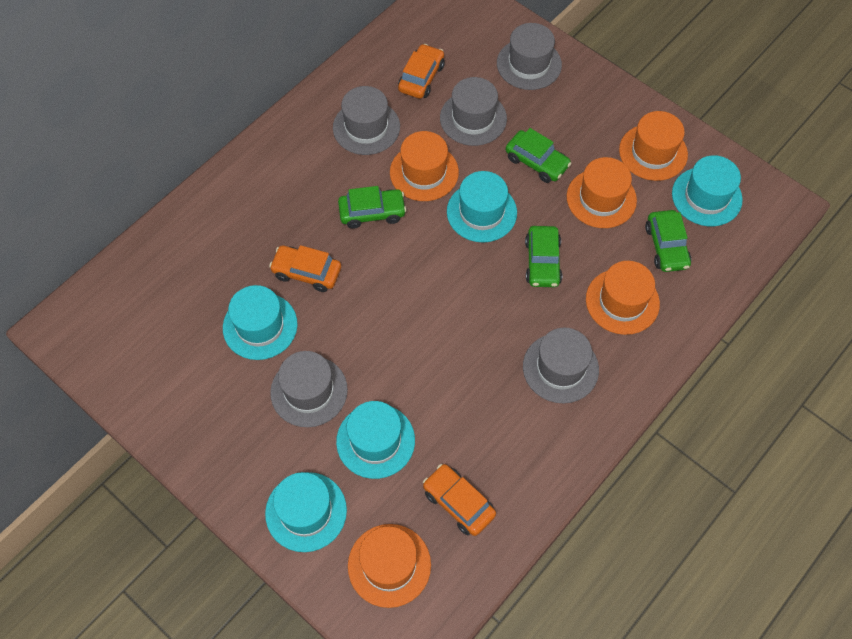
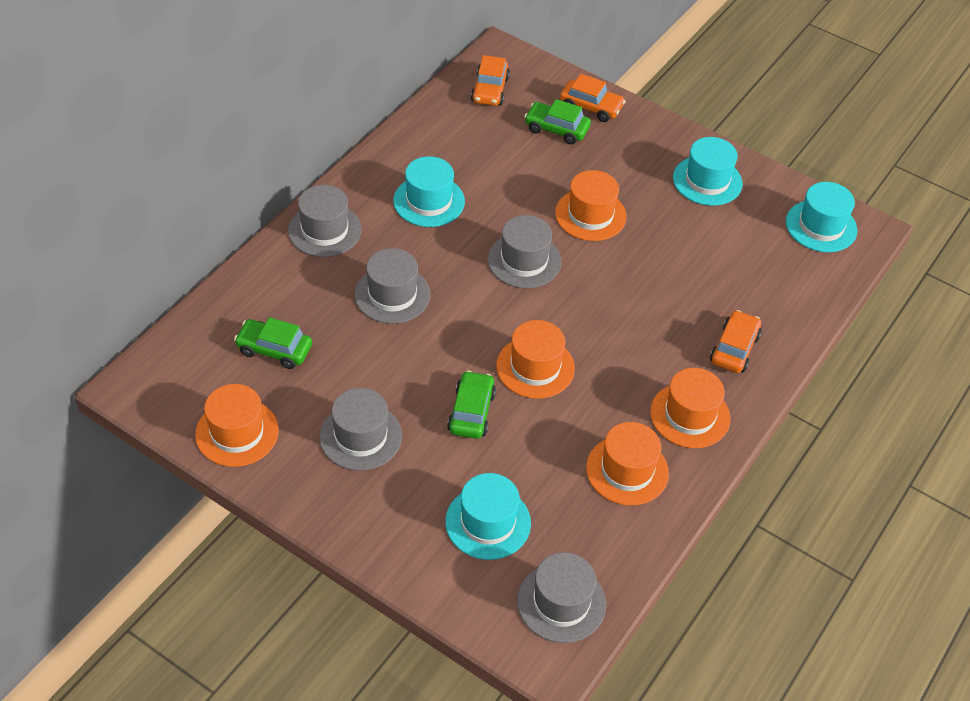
green car: 4 -> 3
turquoise hat: 5 -> 4

